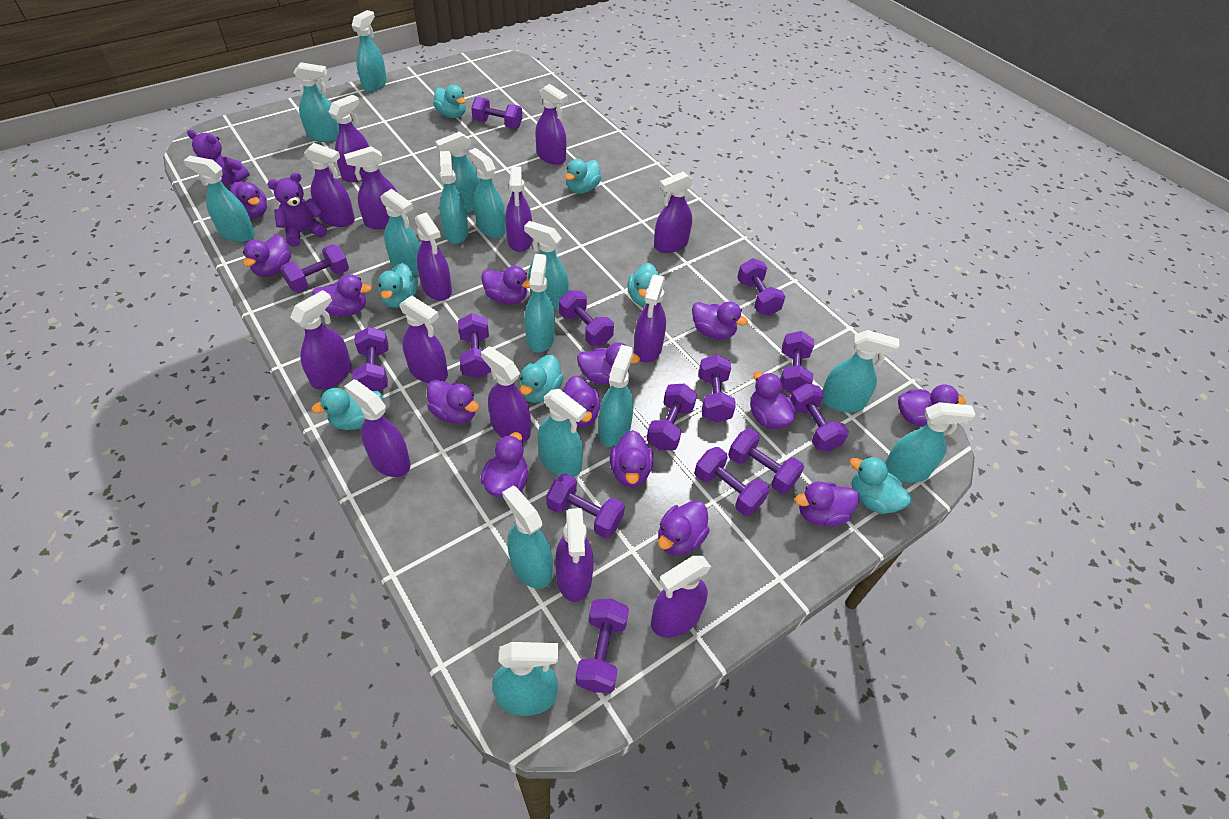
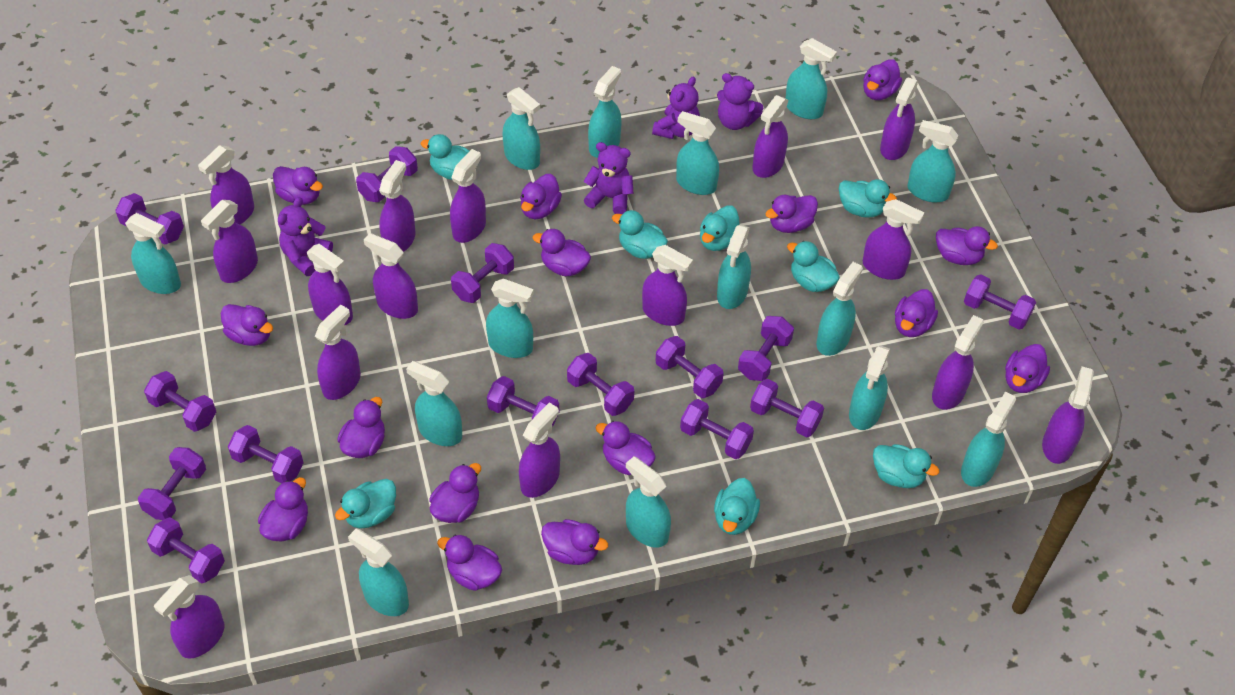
purple duck: 14 -> 15
purple spray bottle: 14 -> 15
purple teddy bear: 2 -> 4
turquoise duck: 7 -> 8
turquoise spray bottle: 15 -> 14

